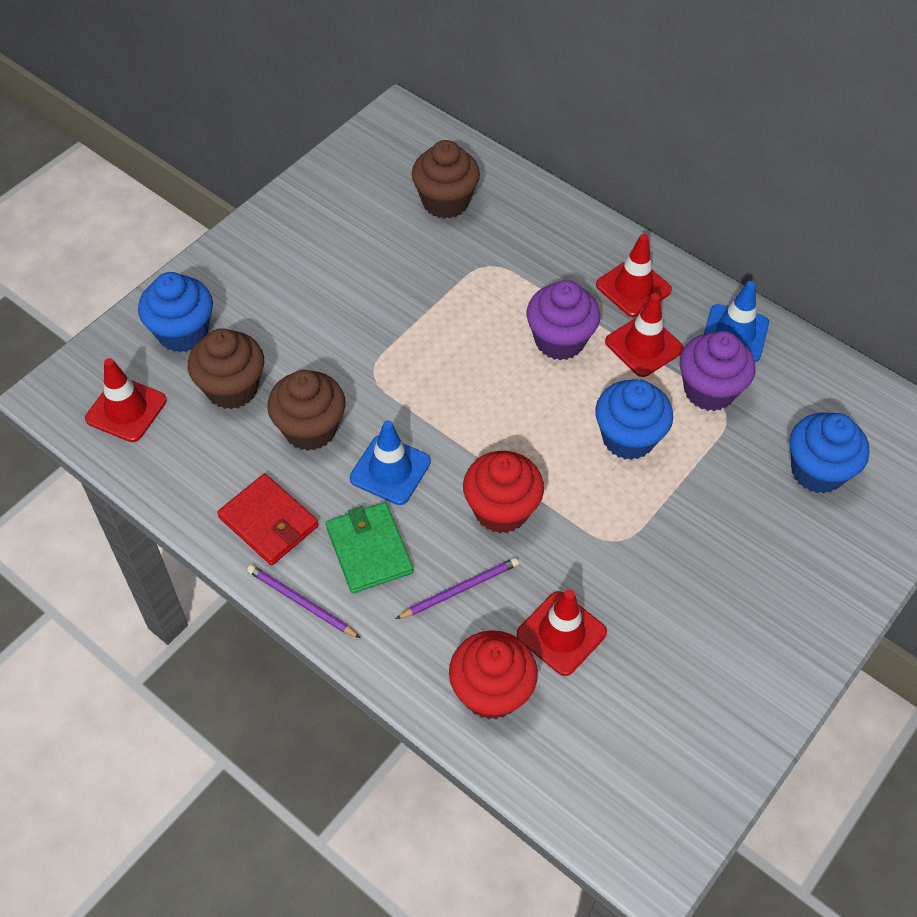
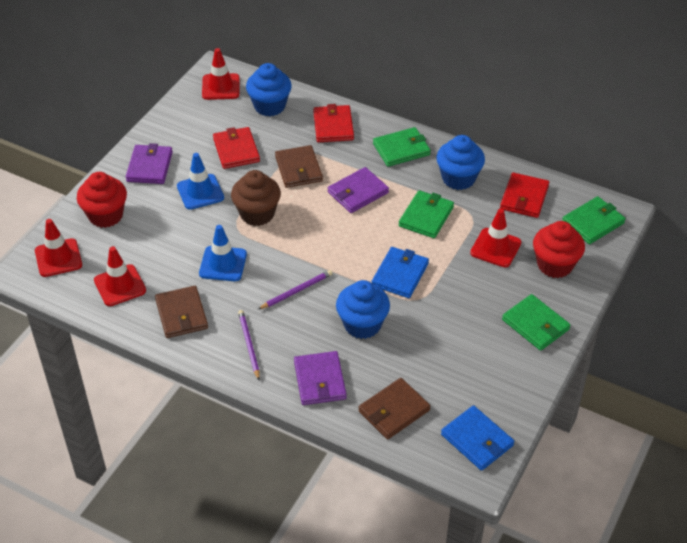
blue wallet: 0 -> 2
brown cupcake: 3 -> 1
brown wallet: 0 -> 3
green wallet: 1 -> 4
purple cupcake: 2 -> 0
purple wallet: 0 -> 3
red wallet: 1 -> 3

